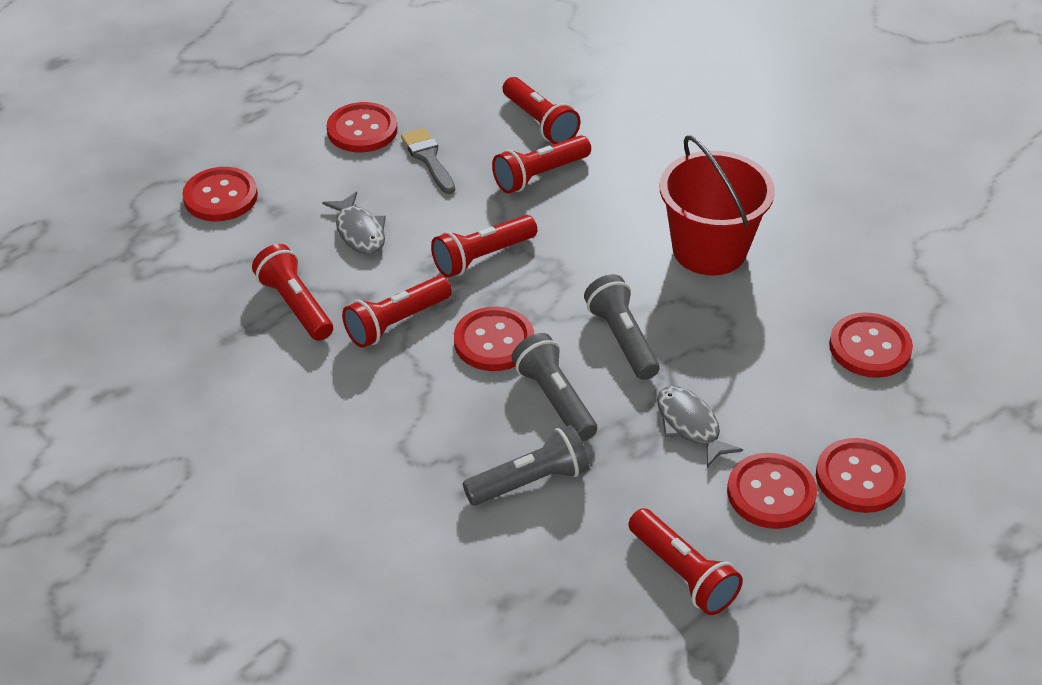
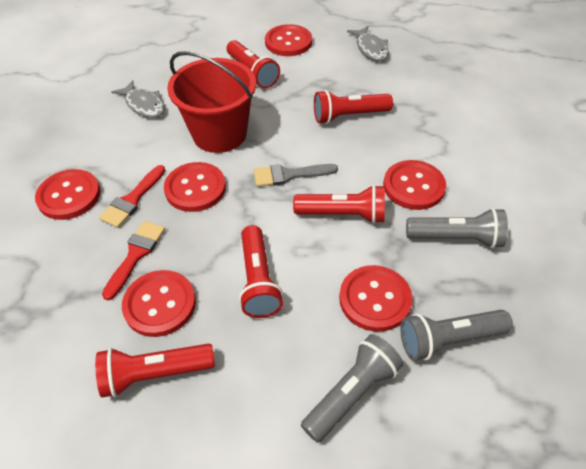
red brush: 0 -> 2
red flashlight: 6 -> 5

